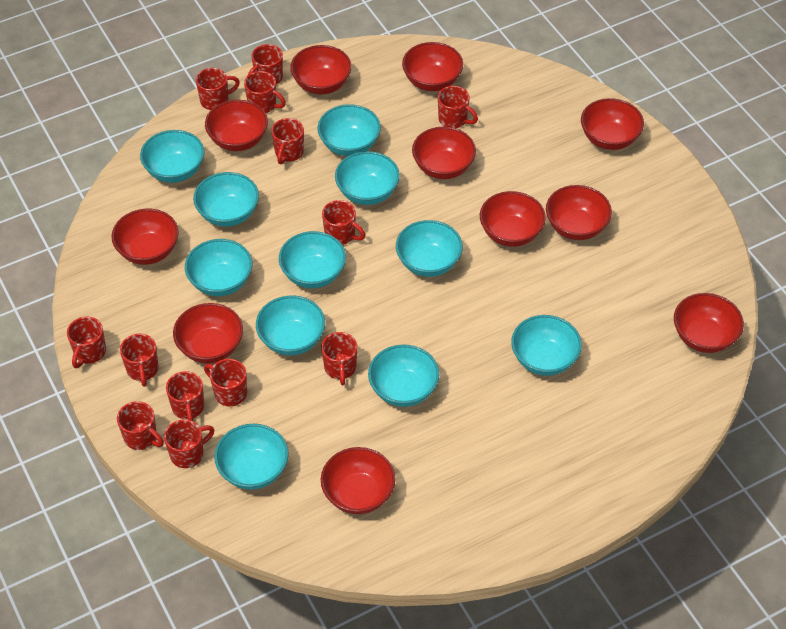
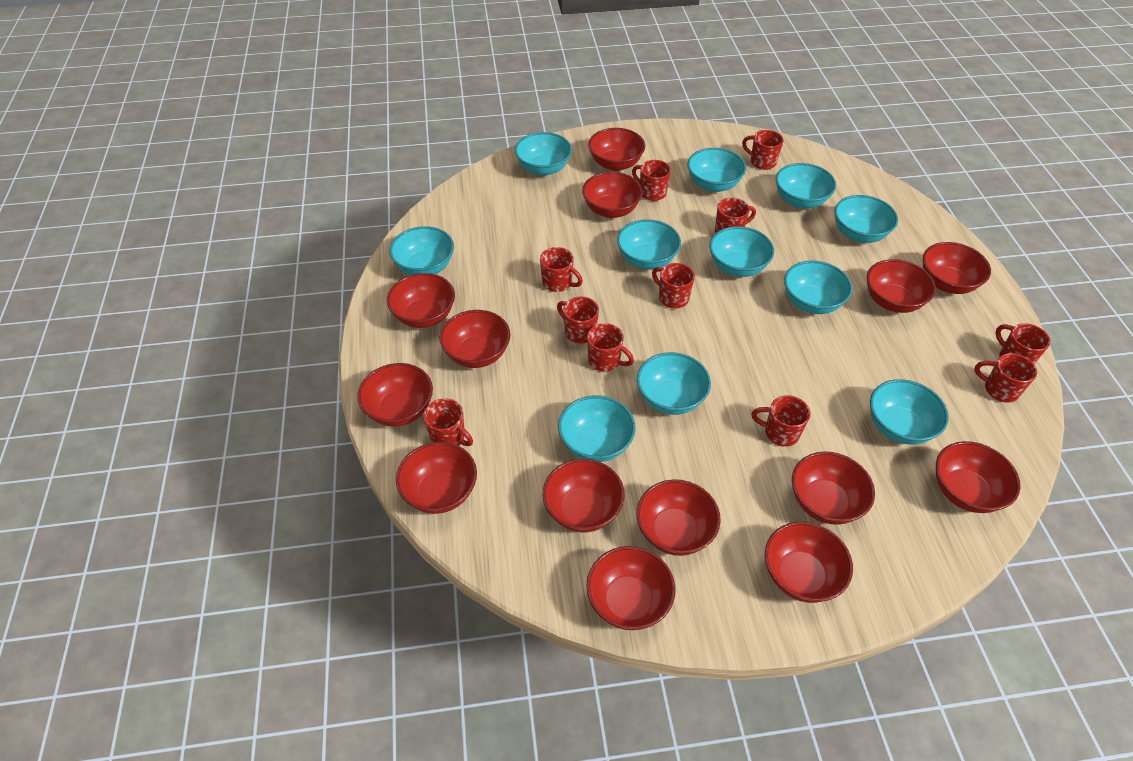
red bowl: 11 -> 14
red mug: 13 -> 11

